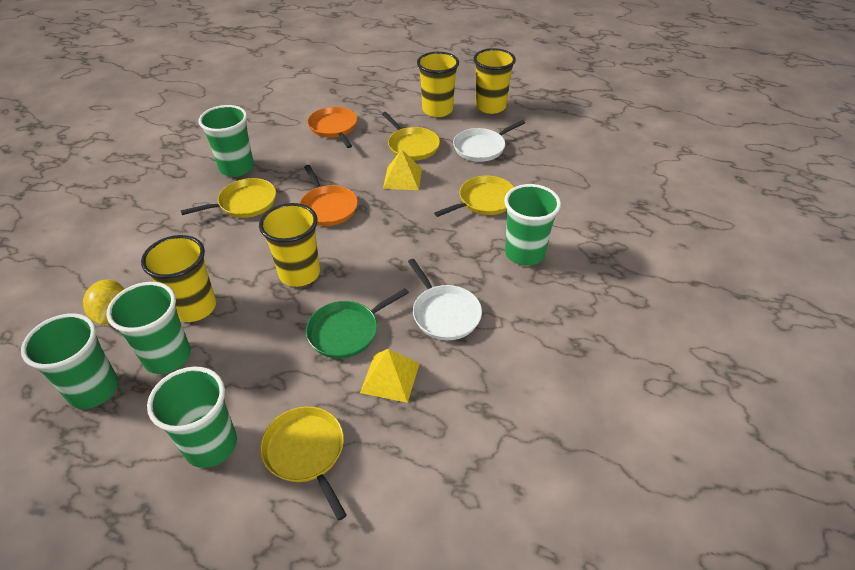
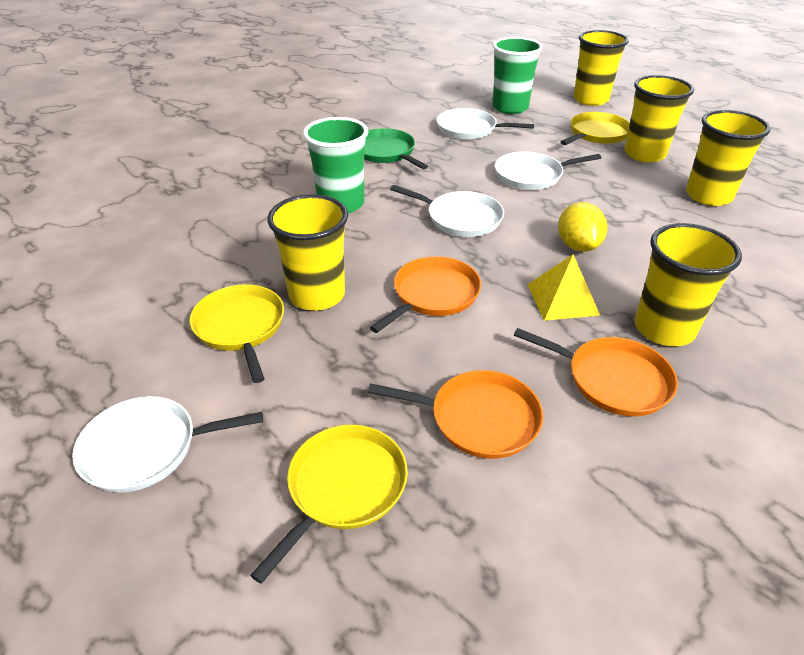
green cup: 5 -> 2
orange pan: 2 -> 3
white pan: 2 -> 4
yellow cup: 4 -> 5
yellow pan: 4 -> 3
yellow pyramid: 2 -> 1

